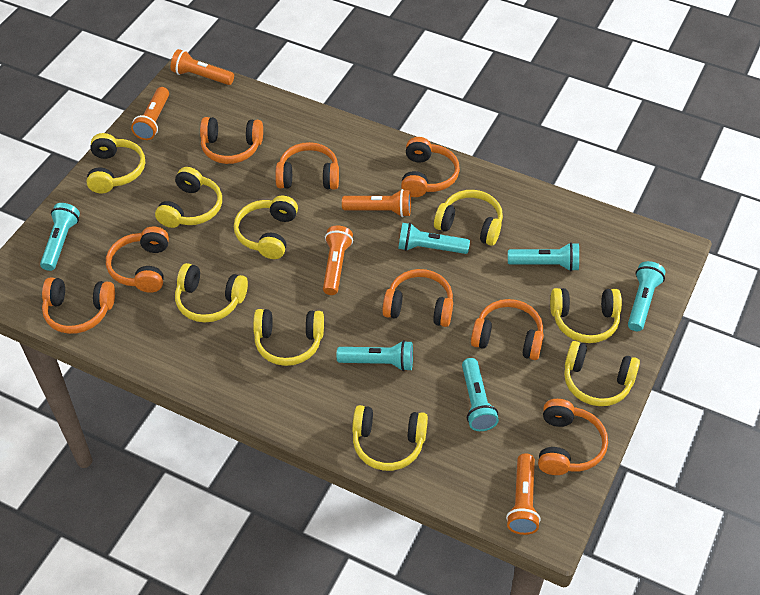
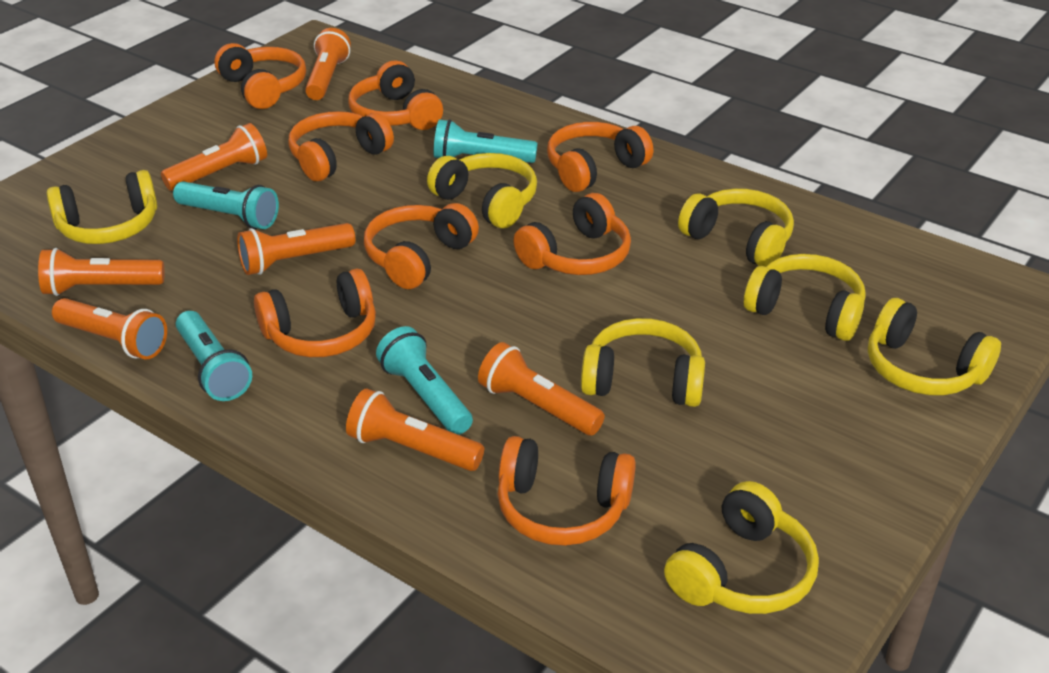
orange flashlight: 5 -> 7
turquoise flashlight: 6 -> 4
yellow headphones: 9 -> 7

